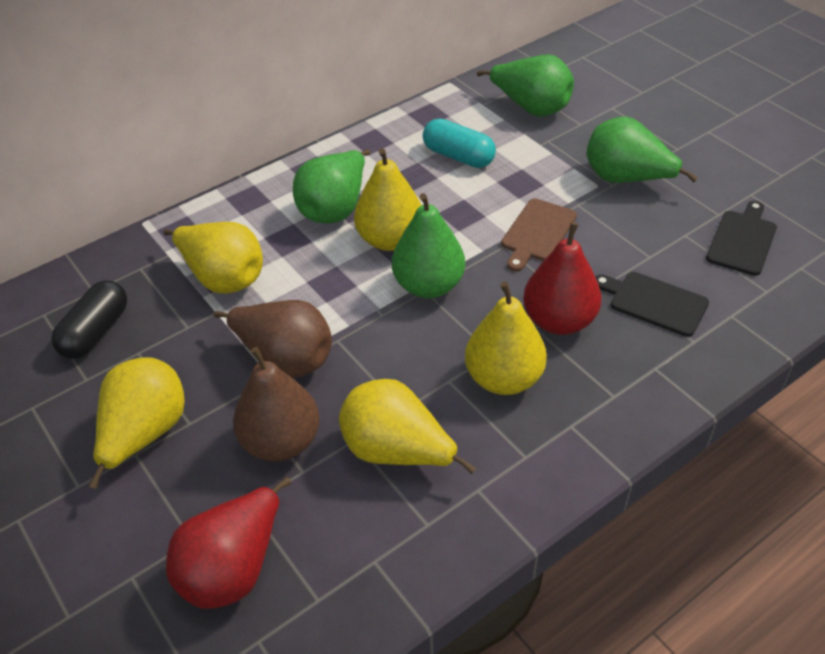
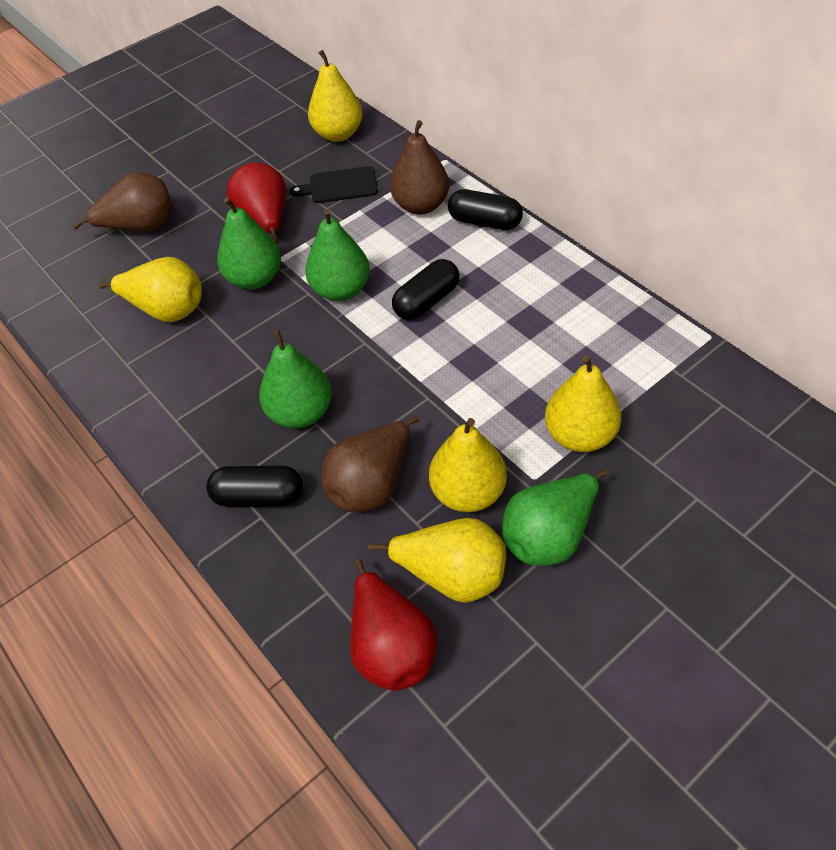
black capsule: 1 -> 3
black cutting board: 2 -> 1
brown cutting board: 1 -> 0
brown pear: 2 -> 3
turquoise capsule: 1 -> 0

